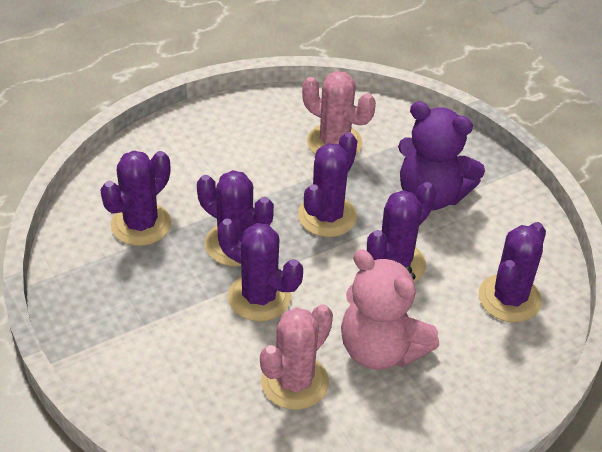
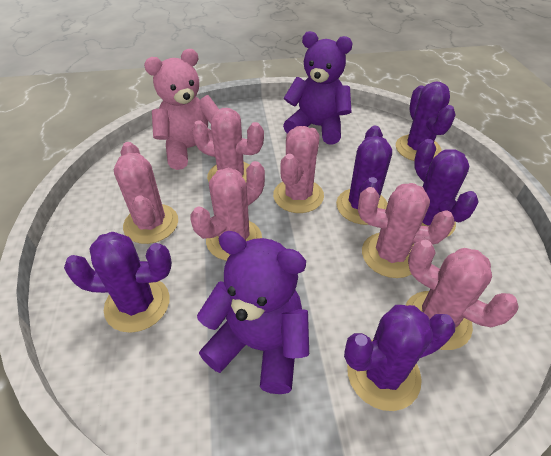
pink cactus: 2 -> 6
purple cactus: 6 -> 5
purple teddy bear: 1 -> 2

